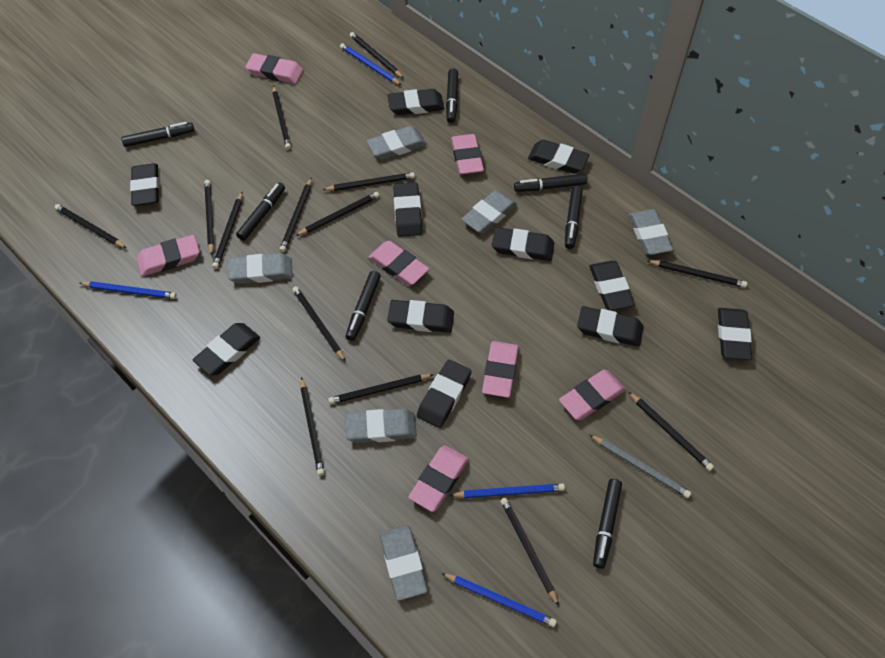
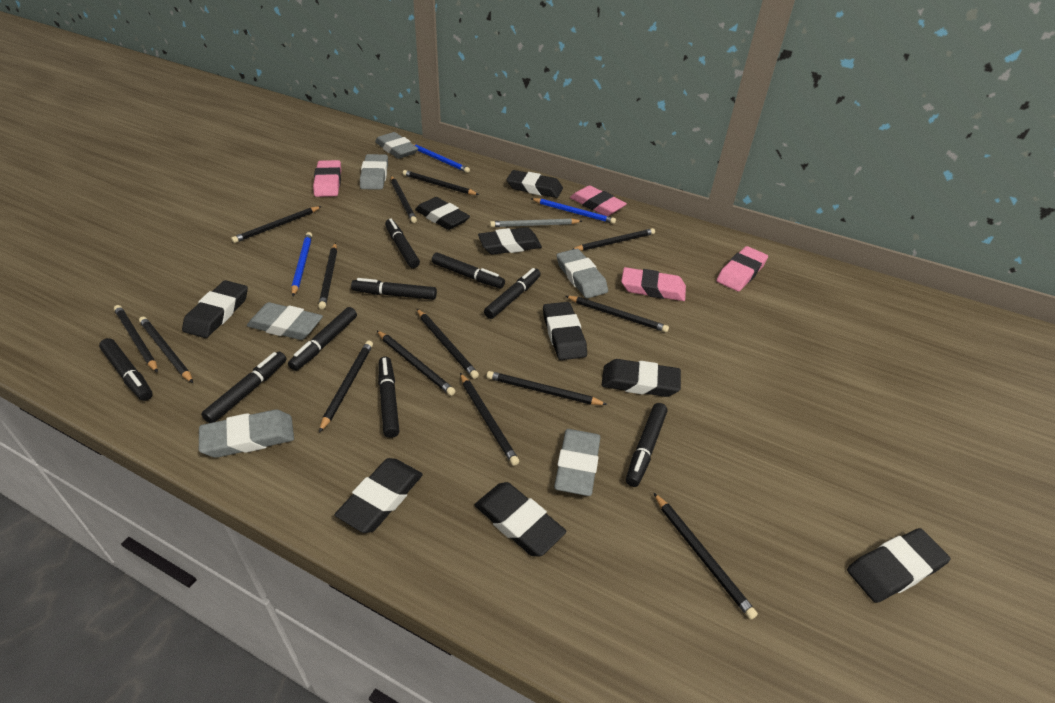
black eraser: 11 -> 9
black marker: 7 -> 9
blue pencil: 4 -> 3
pink eraser: 7 -> 4

